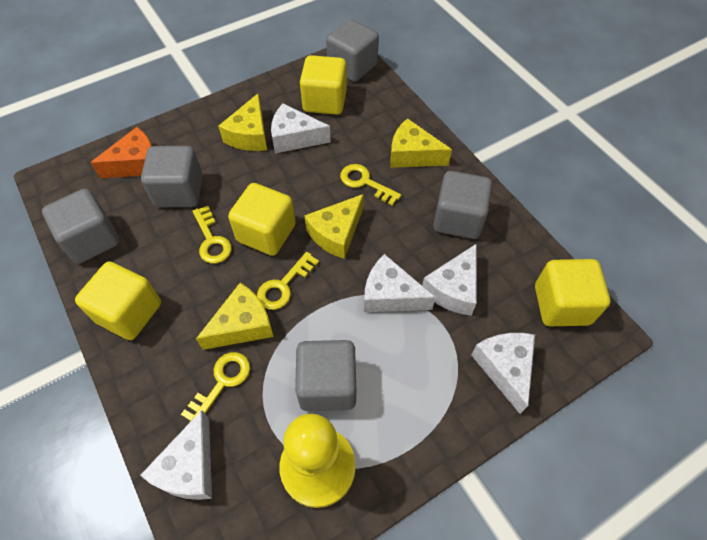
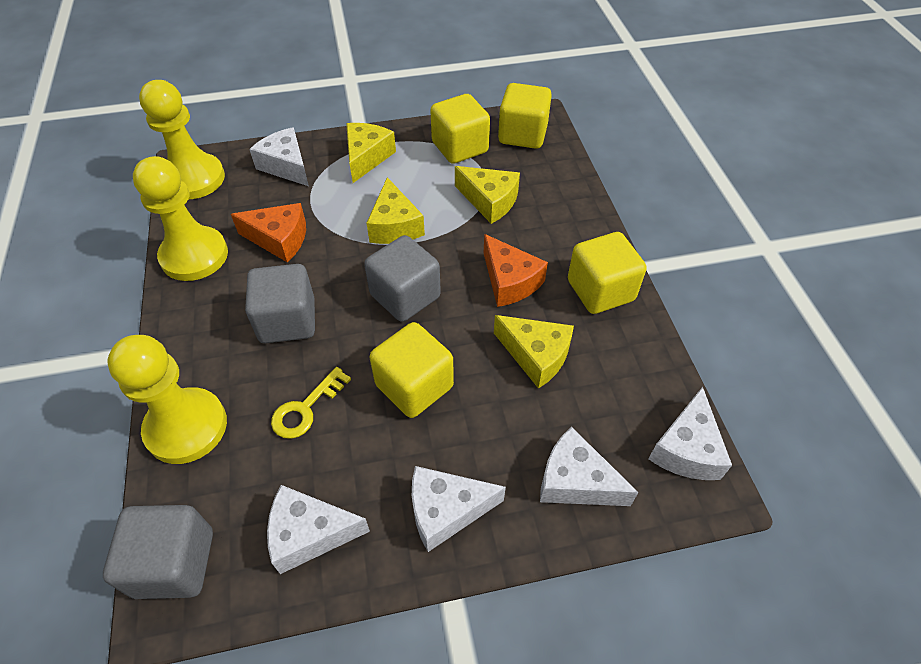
grey cube: 5 -> 3
orange cheese: 1 -> 2
yellow key: 4 -> 1
yellow pawn: 1 -> 3

